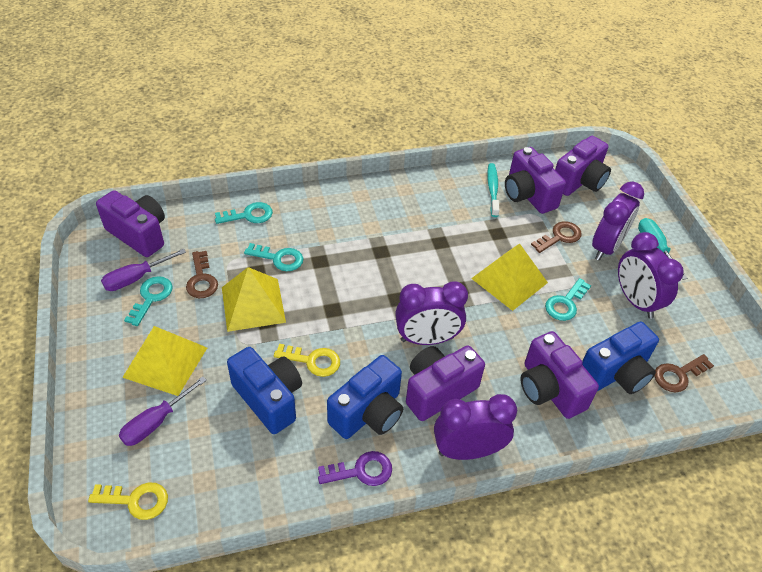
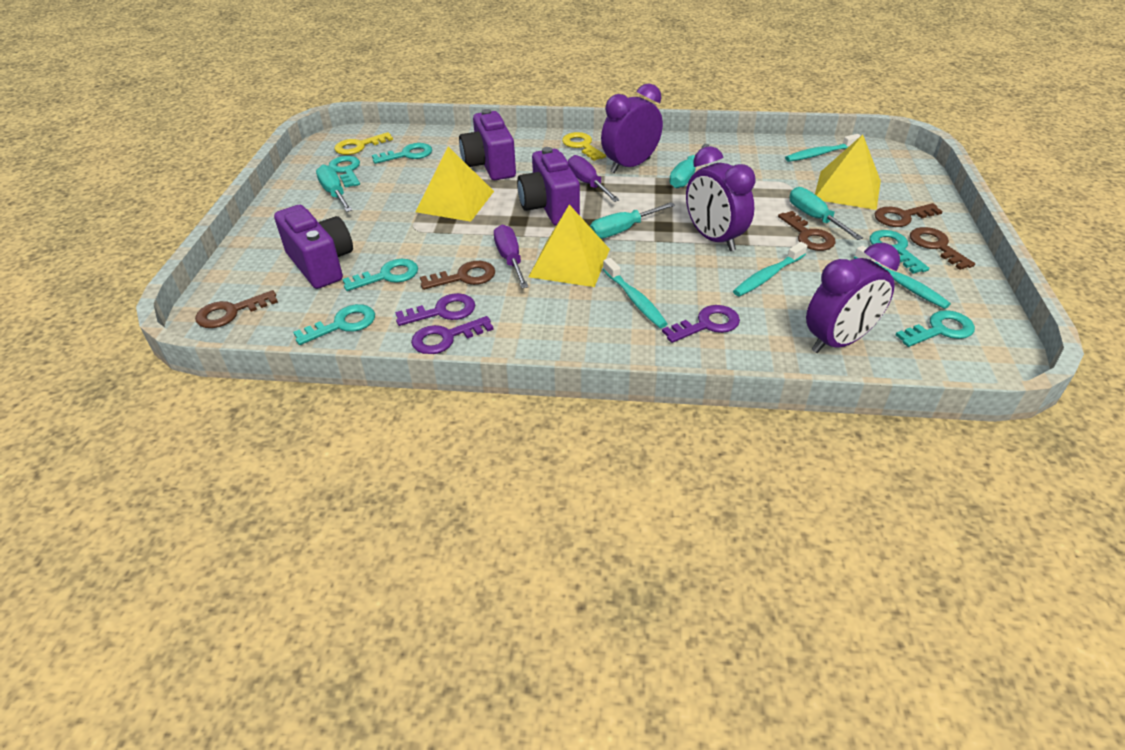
blue camera: 3 -> 0
brown key: 3 -> 5
purple camera: 5 -> 3
purple clock: 4 -> 3
purple key: 1 -> 3
turquoise key: 4 -> 6
turquoise screwdriver: 1 -> 4
turquoise toothbrush: 1 -> 4

